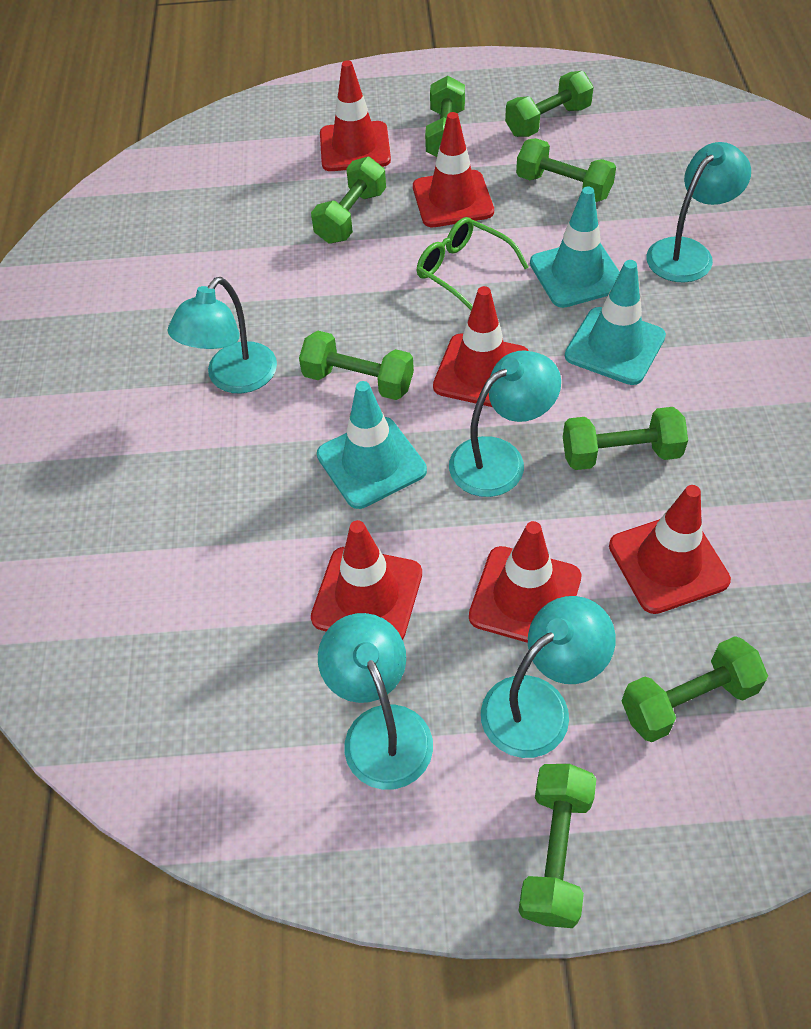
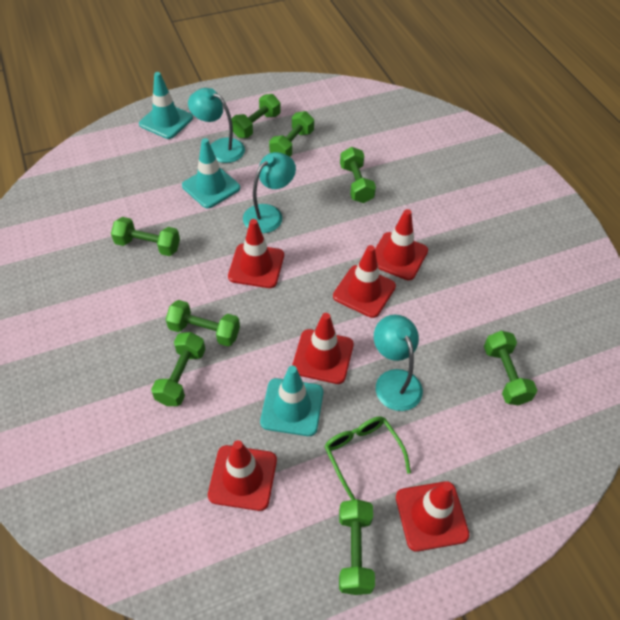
turquoise lamp: 5 -> 3

